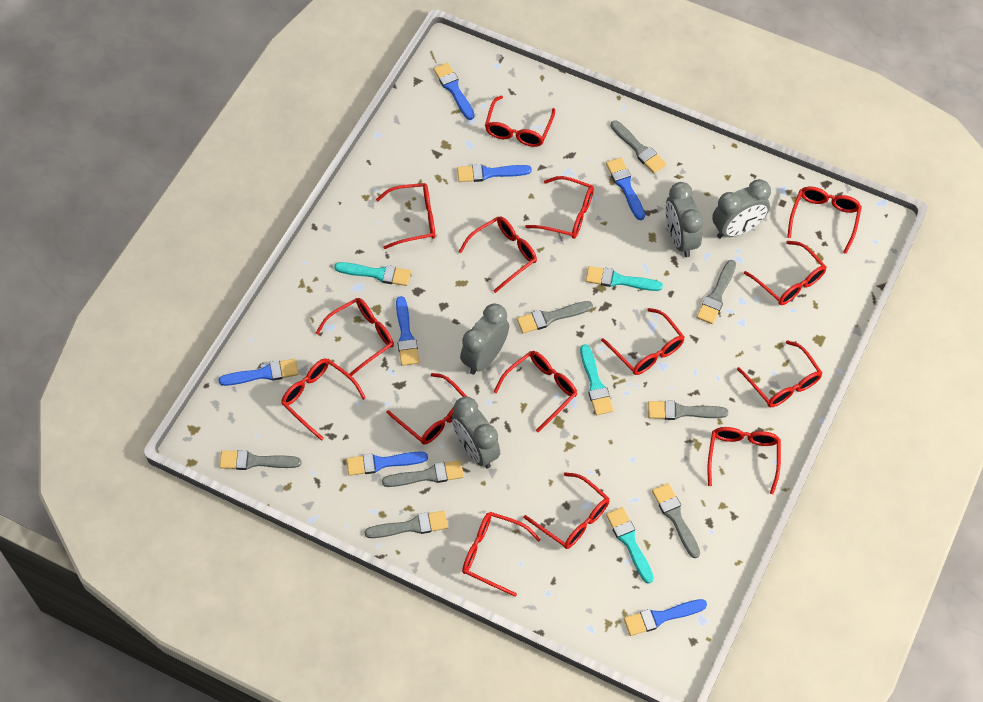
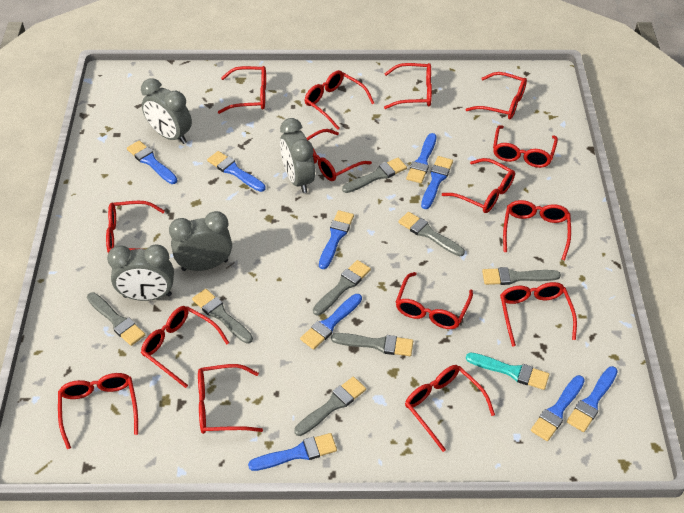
blue brush: 7 -> 9
turquoise brush: 4 -> 1

